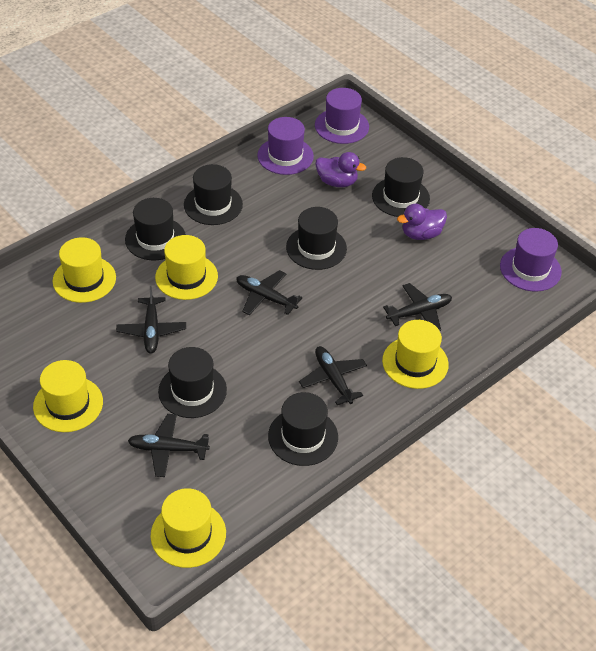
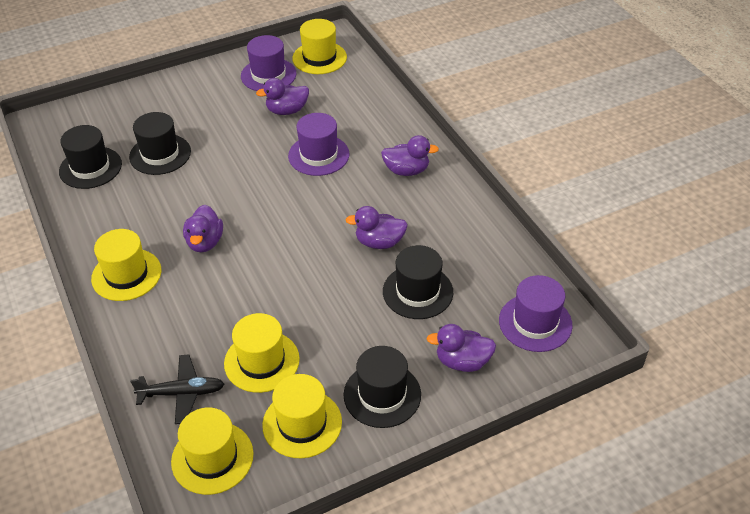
black hat: 6 -> 4
black plane: 5 -> 1
purple duck: 2 -> 5

